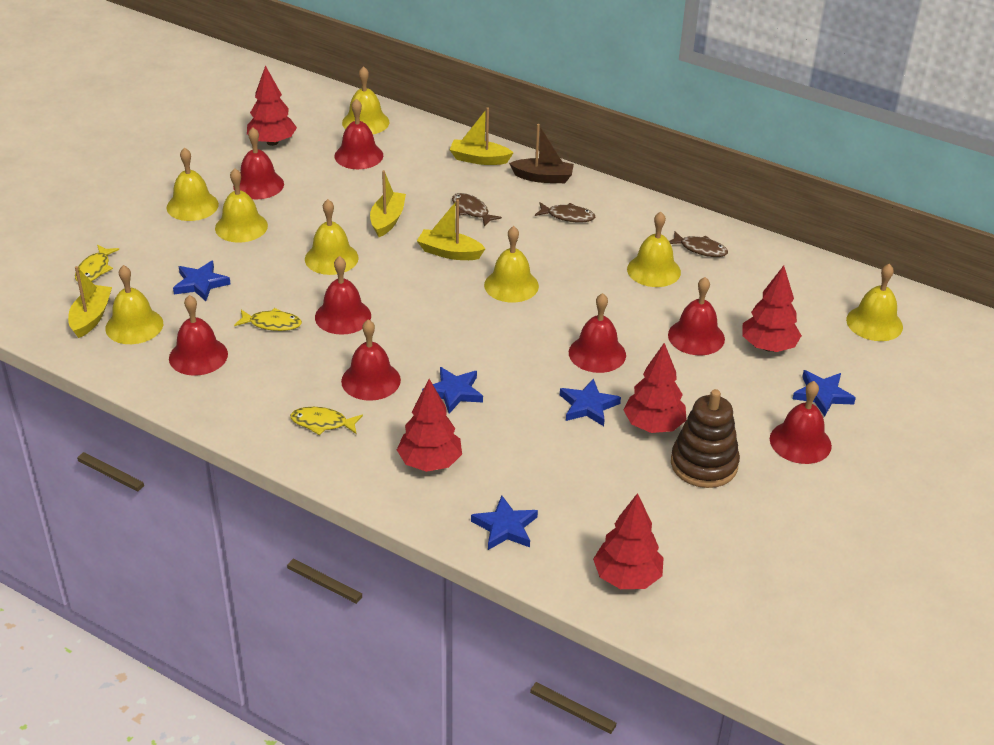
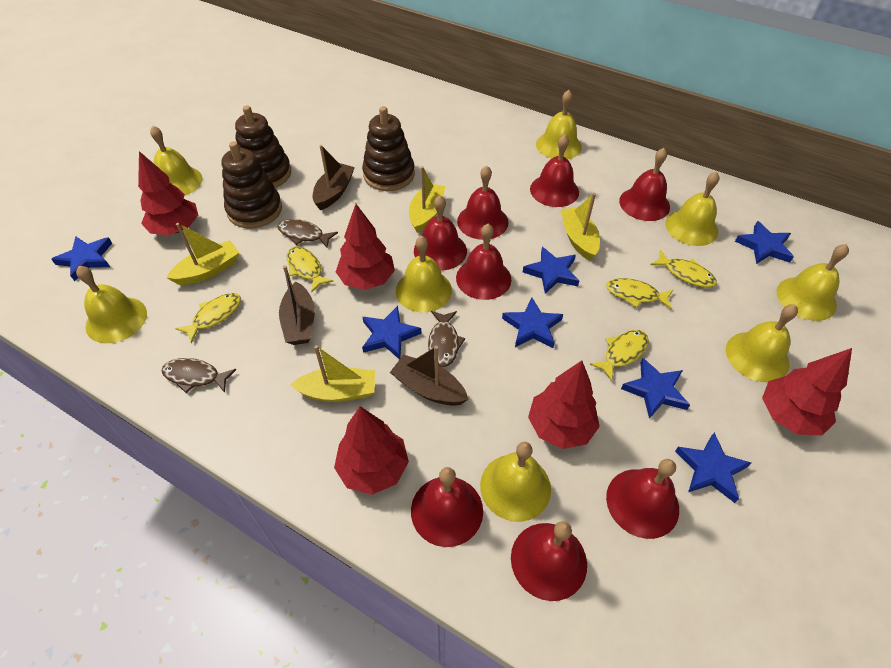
blue star: 5 -> 7
brown boat: 1 -> 3
brown stacking toy: 1 -> 3
yellow fish: 3 -> 5

